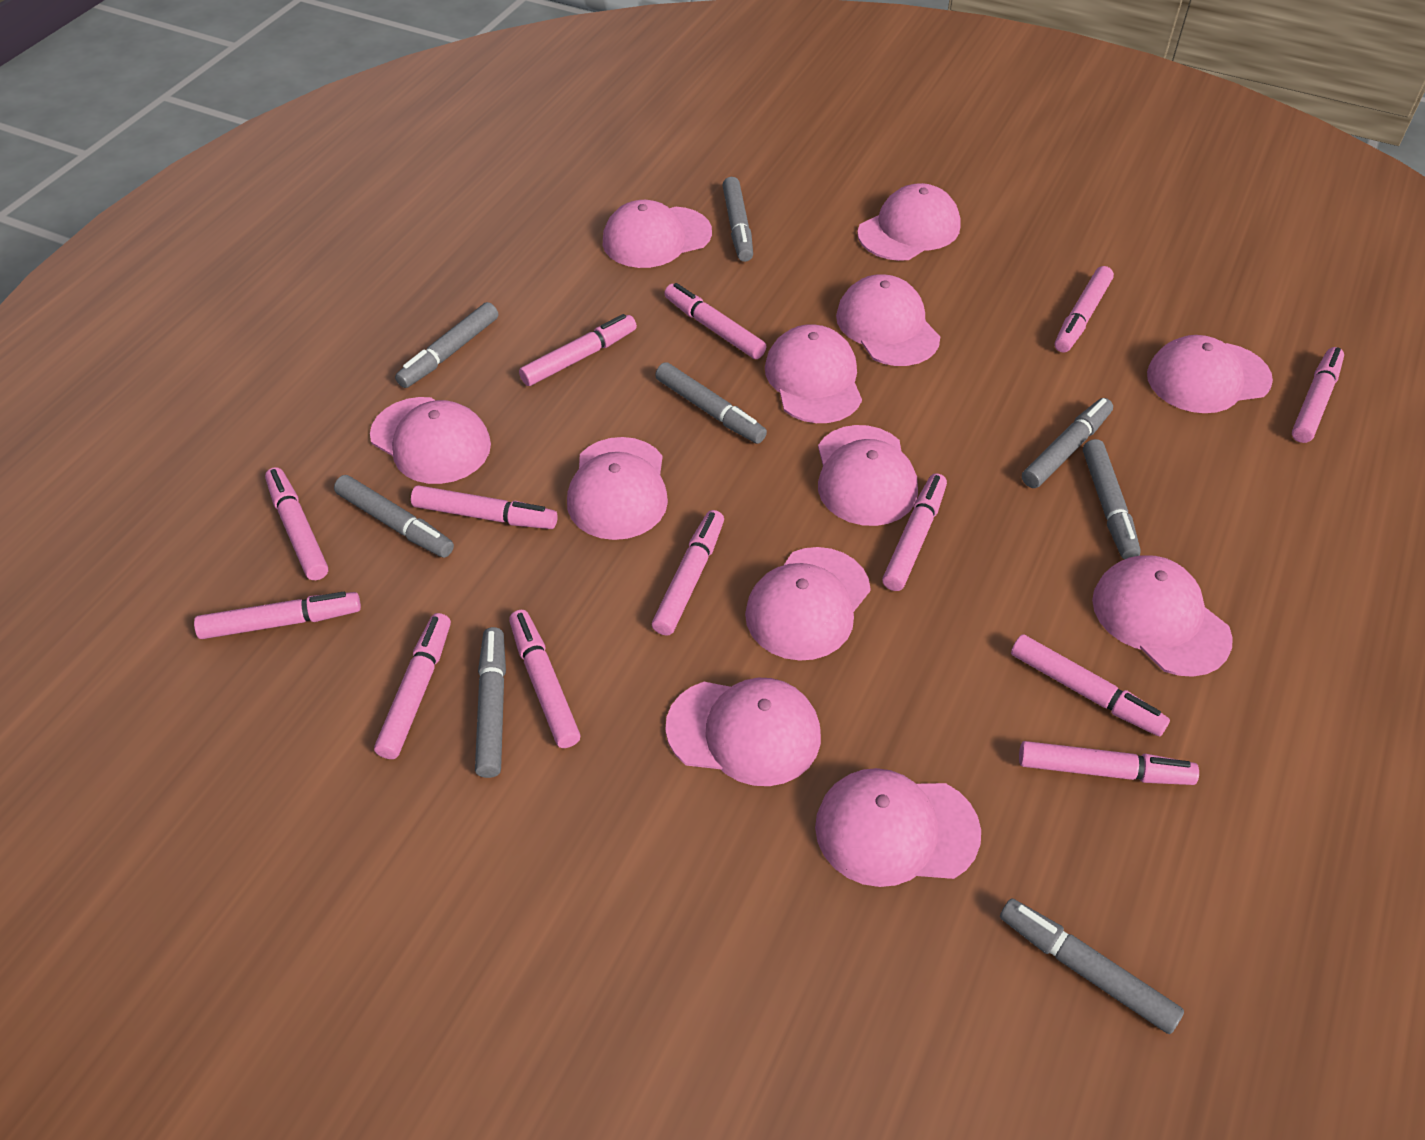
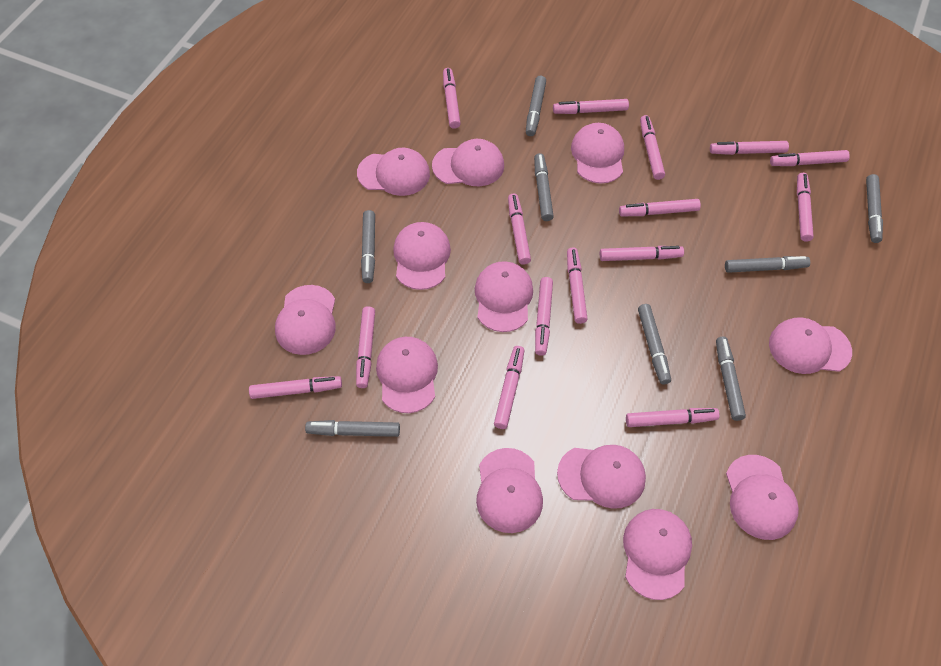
pink marker: 13 -> 15

